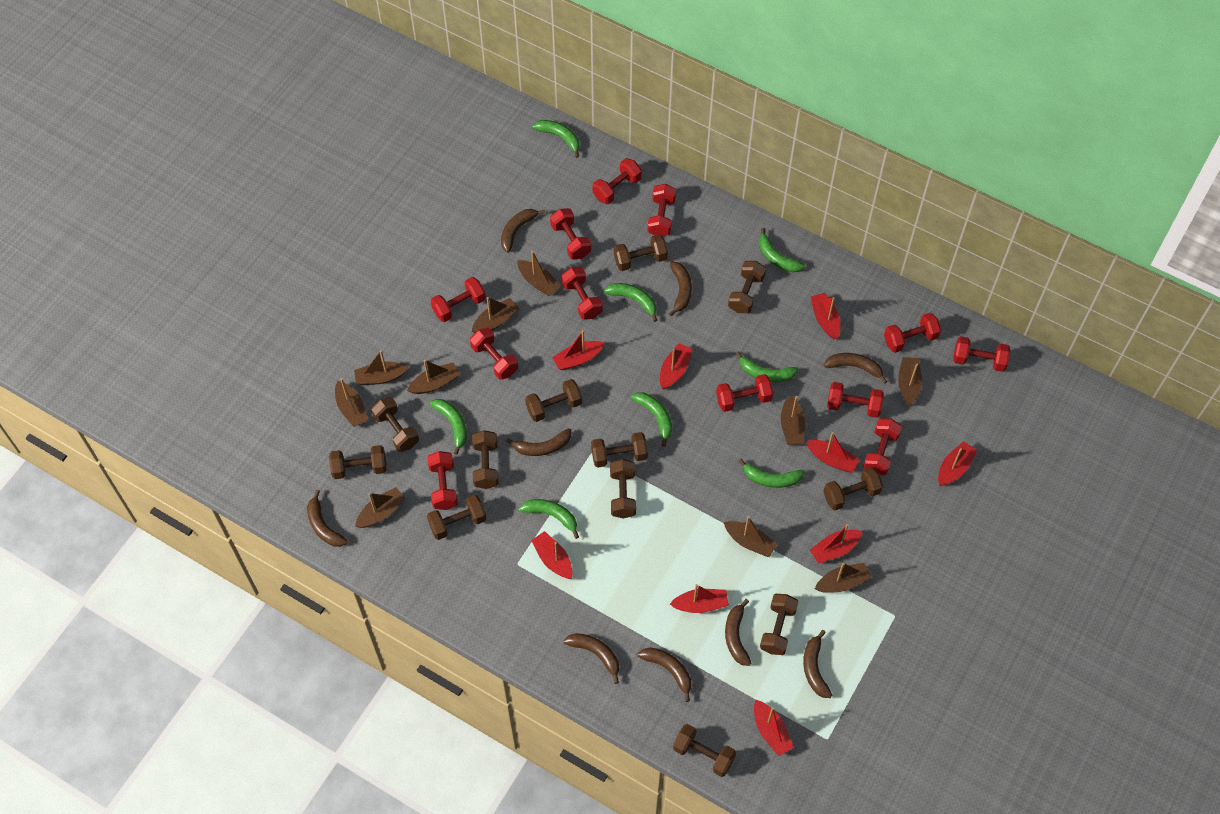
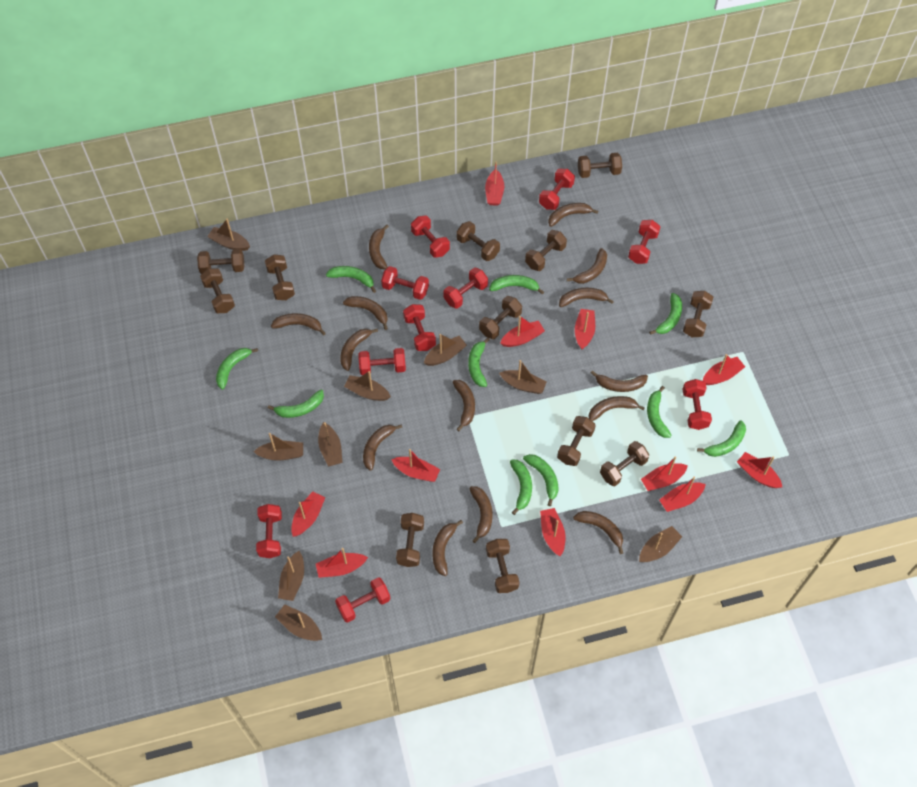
brown banana: 9 -> 14
brown boat: 10 -> 9
green banana: 8 -> 10
red boat: 9 -> 11
red dumbbell: 12 -> 10

